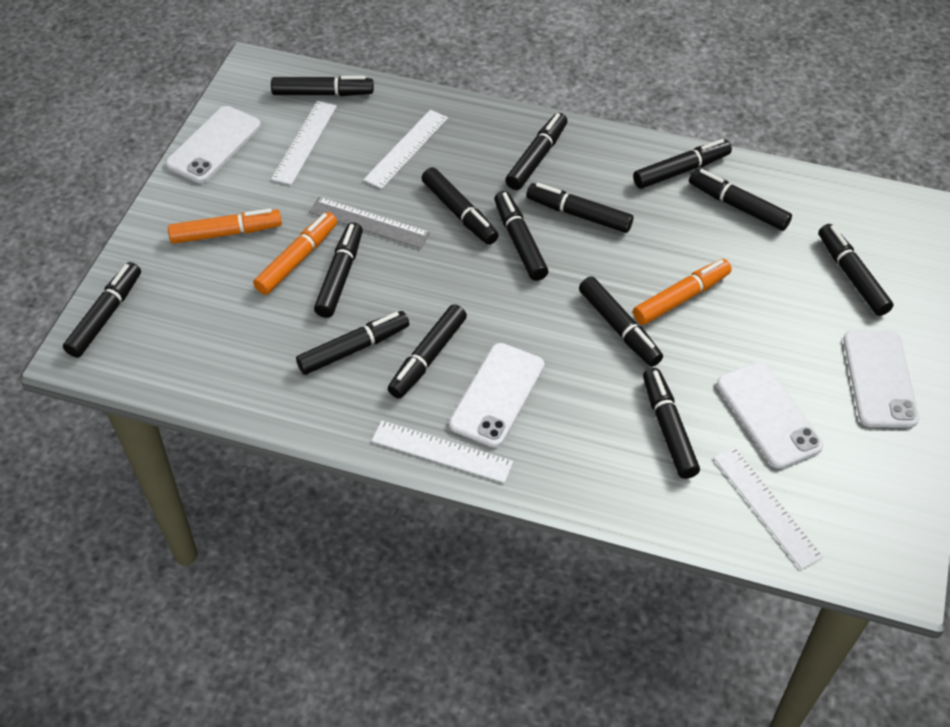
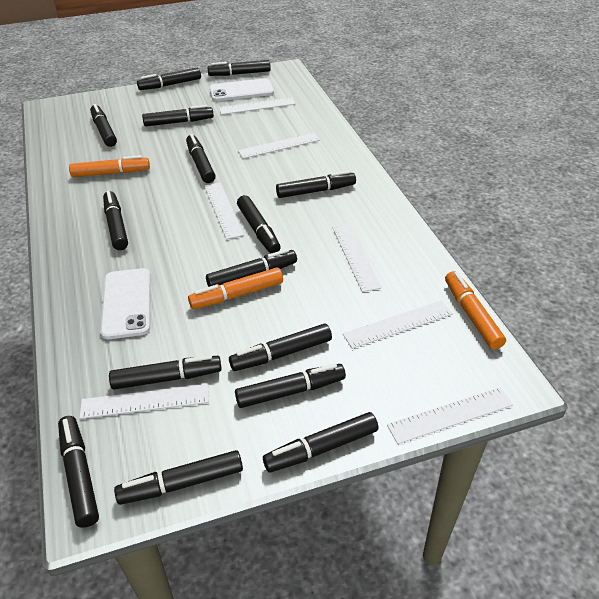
black marker: 14 -> 15
grey ruler: 1 -> 0
white phone: 4 -> 2
white ruler: 4 -> 7

